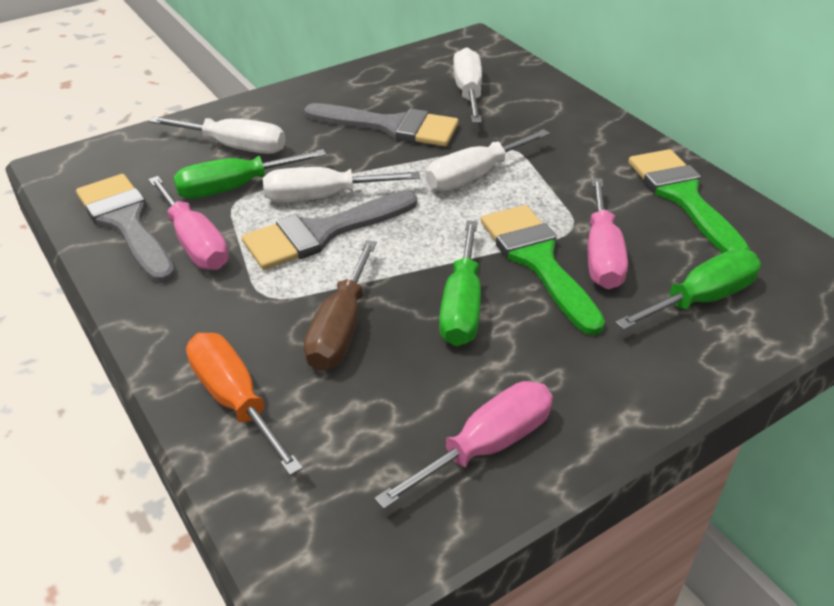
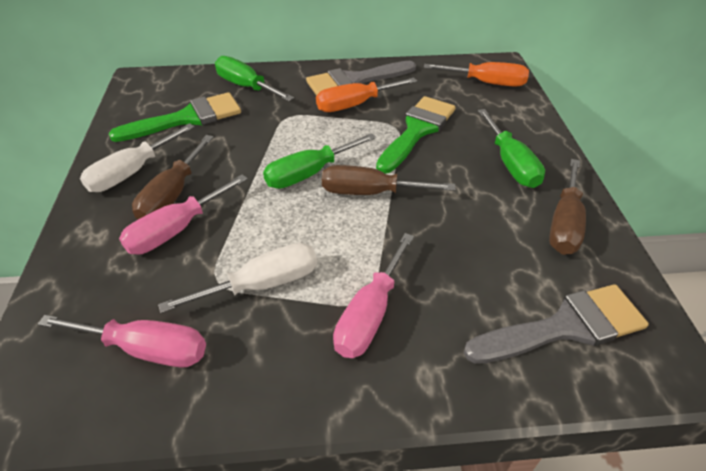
brown screwdriver: 1 -> 3
grey brush: 3 -> 2
orange screwdriver: 1 -> 2
white screwdriver: 4 -> 2

